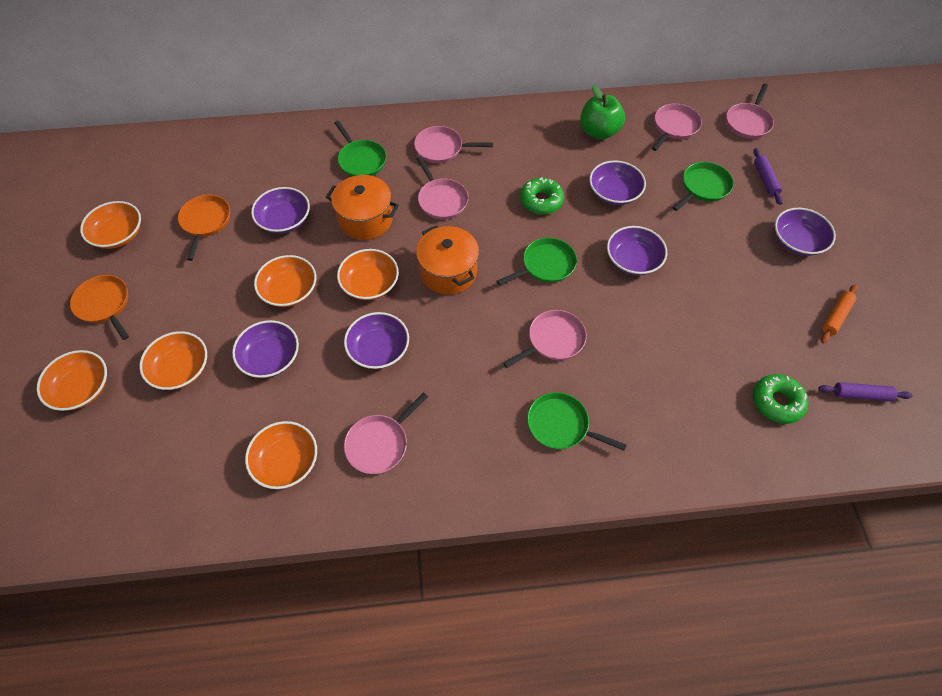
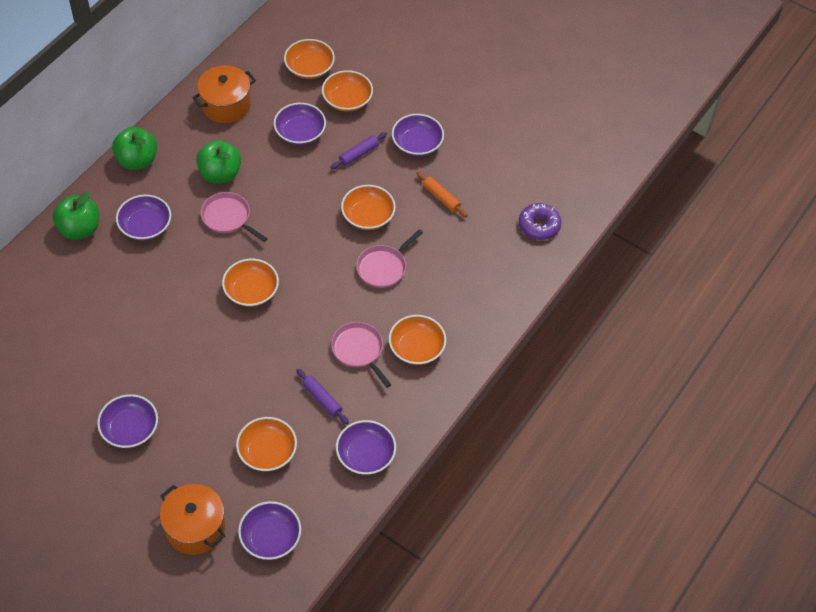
green apple: 1 -> 3
green donut: 2 -> 0
green pan: 4 -> 0
orange pan: 2 -> 0
pink pan: 6 -> 3
purple donut: 0 -> 1

